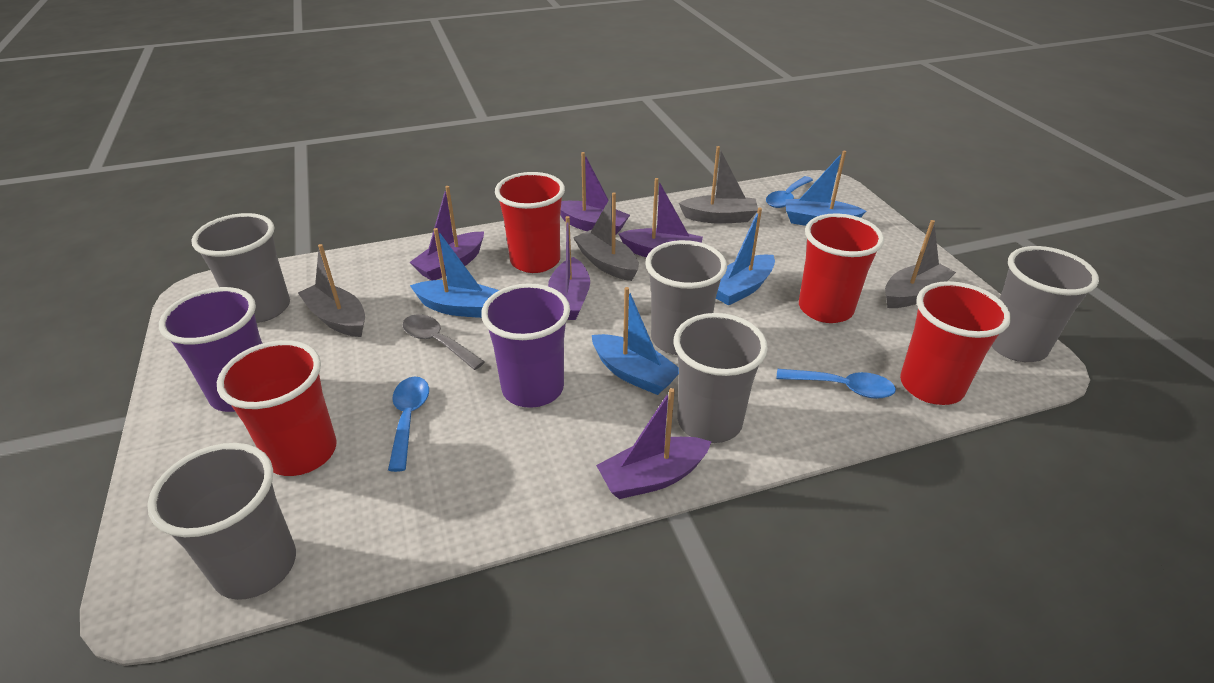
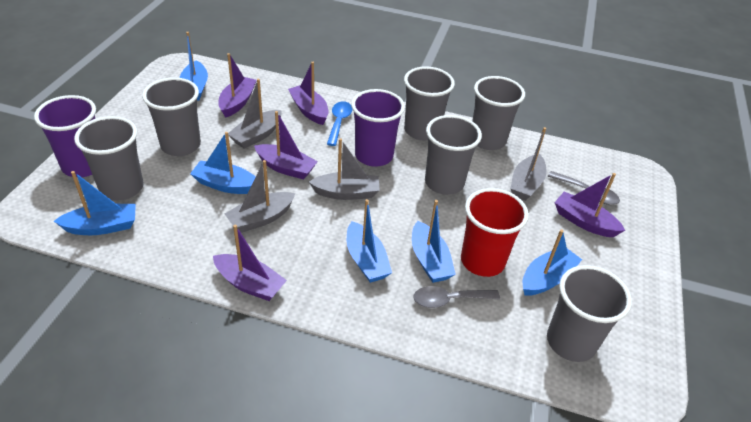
blue boat: 4 -> 6
blue spoon: 3 -> 1
grey cup: 5 -> 6
grey spoon: 1 -> 2
red cup: 4 -> 1

